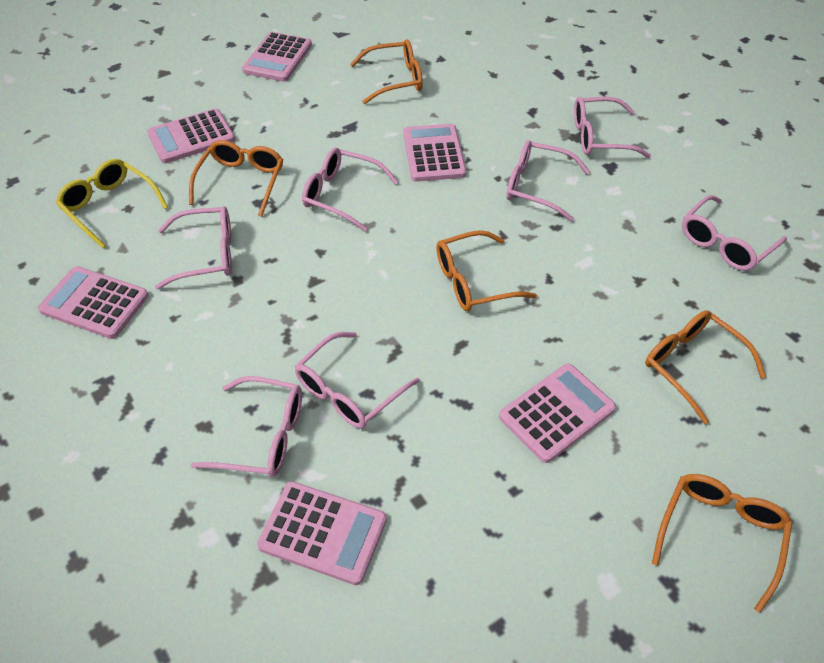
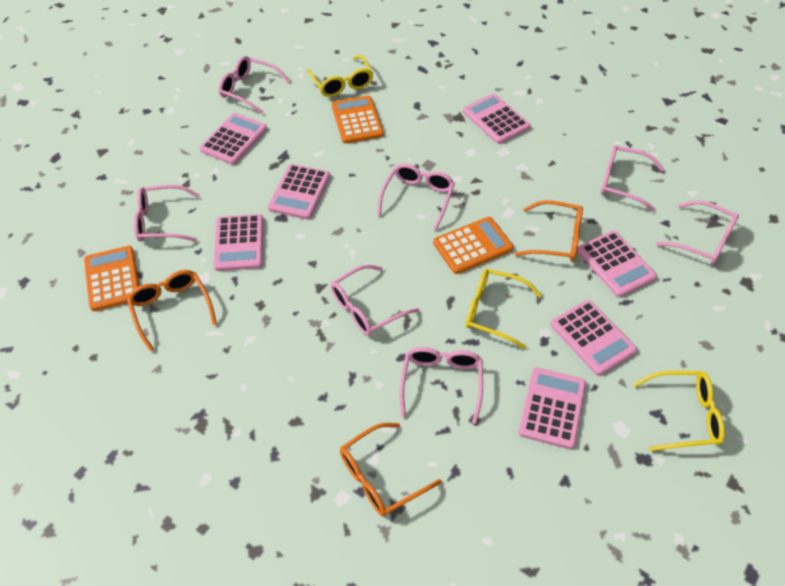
orange calculator: 0 -> 3
orange glasses: 5 -> 3
pink calculator: 6 -> 7
yellow glasses: 1 -> 3

